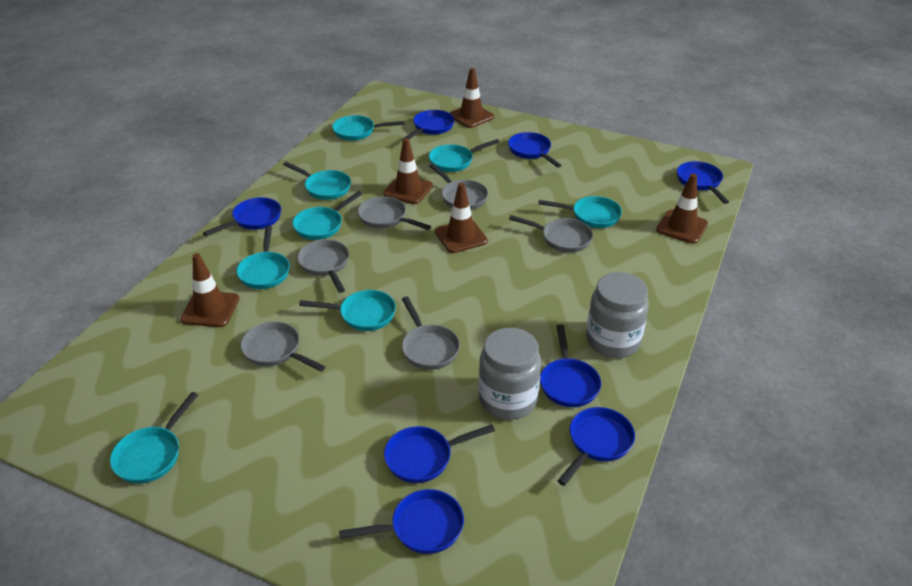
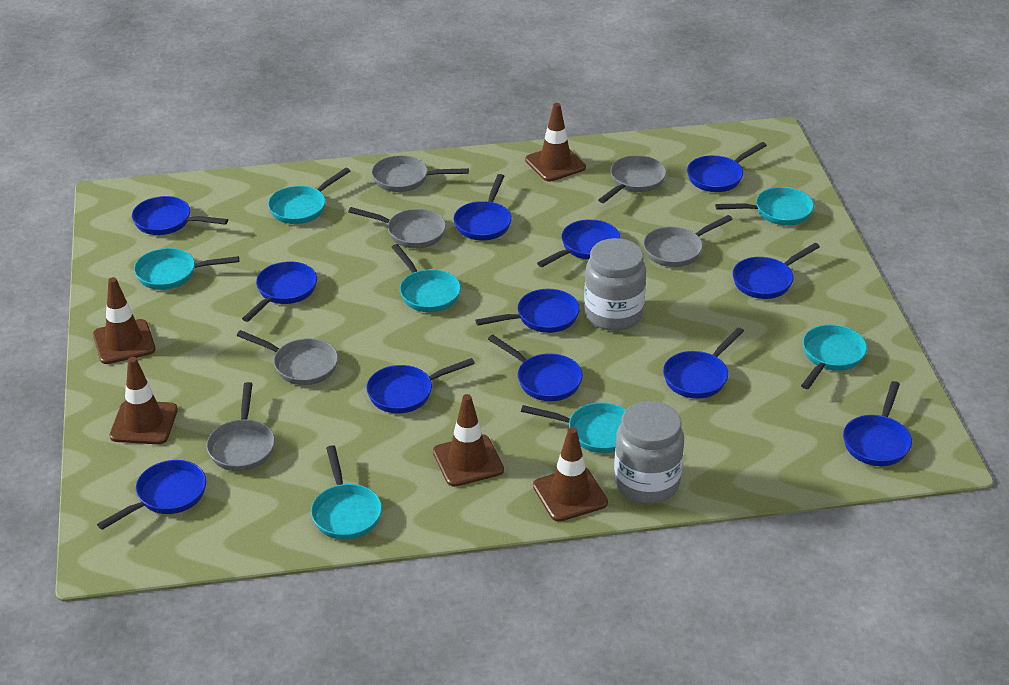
blue pan: 8 -> 12
turquoise pan: 8 -> 7

